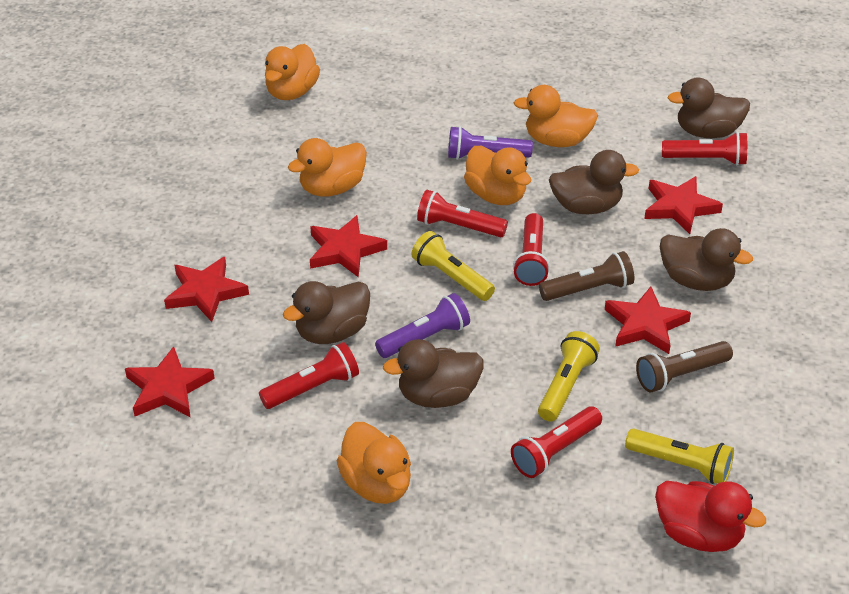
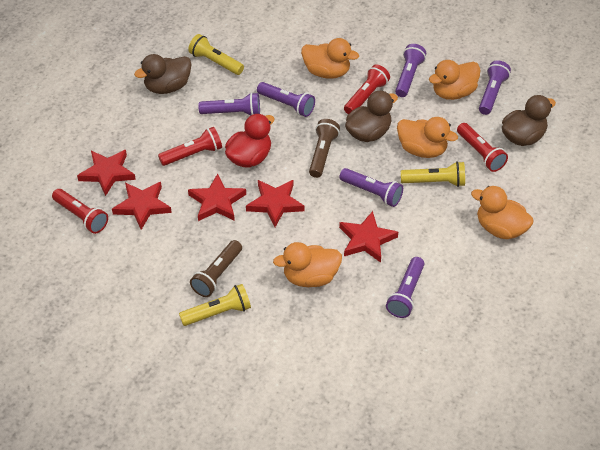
brown duck: 5 -> 3
purple flashlight: 2 -> 6
red flashlight: 5 -> 4

